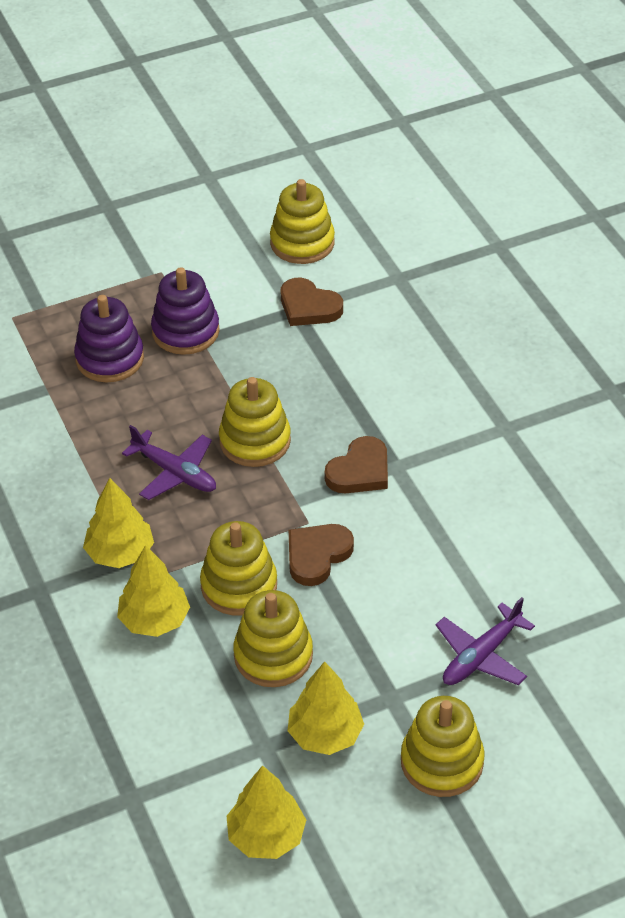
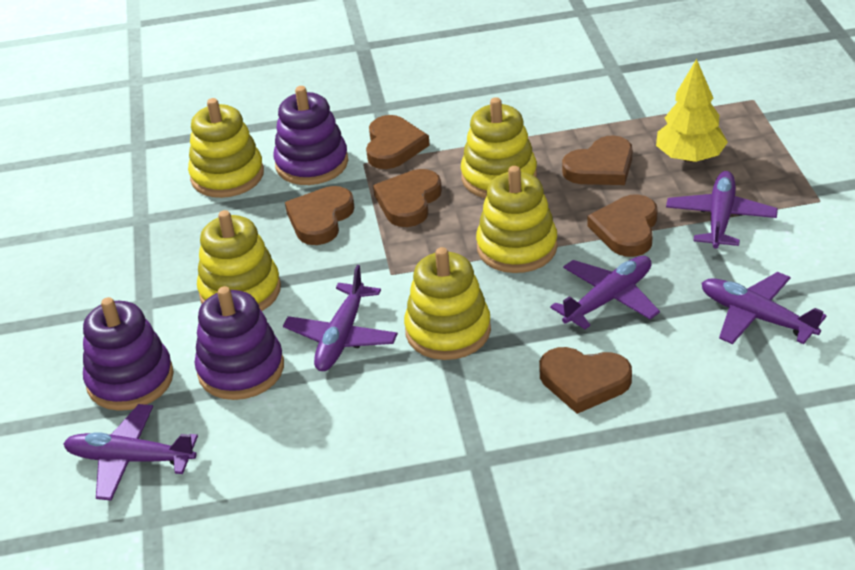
brown heart: 3 -> 6
purple plane: 2 -> 5
purple stacking toy: 2 -> 3
yellow tree: 4 -> 1

